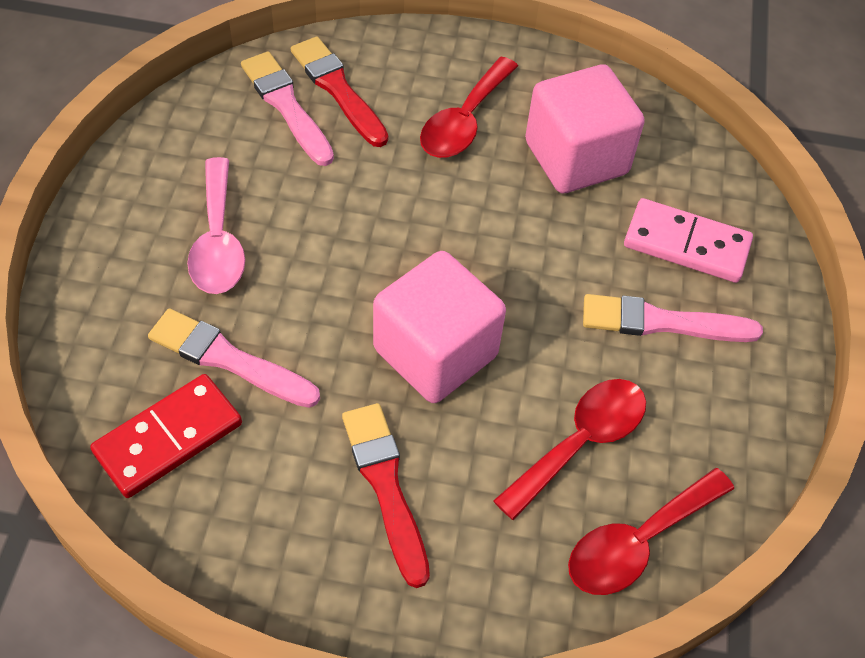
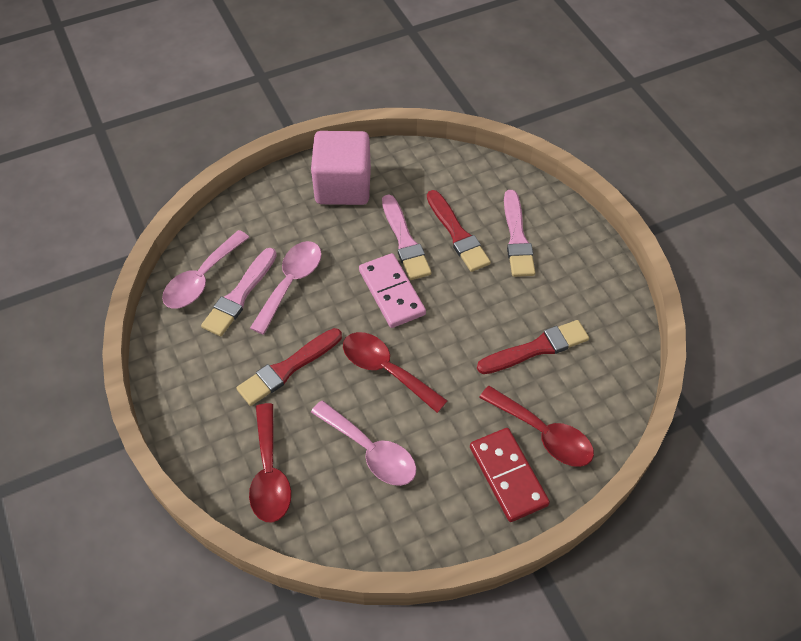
pink cube: 2 -> 1
pink spoon: 1 -> 3
red brush: 2 -> 3

